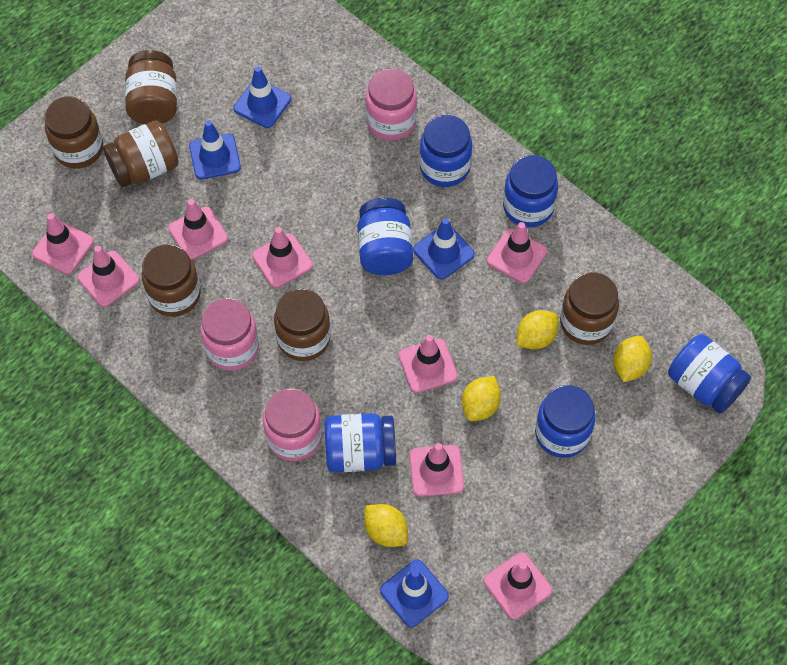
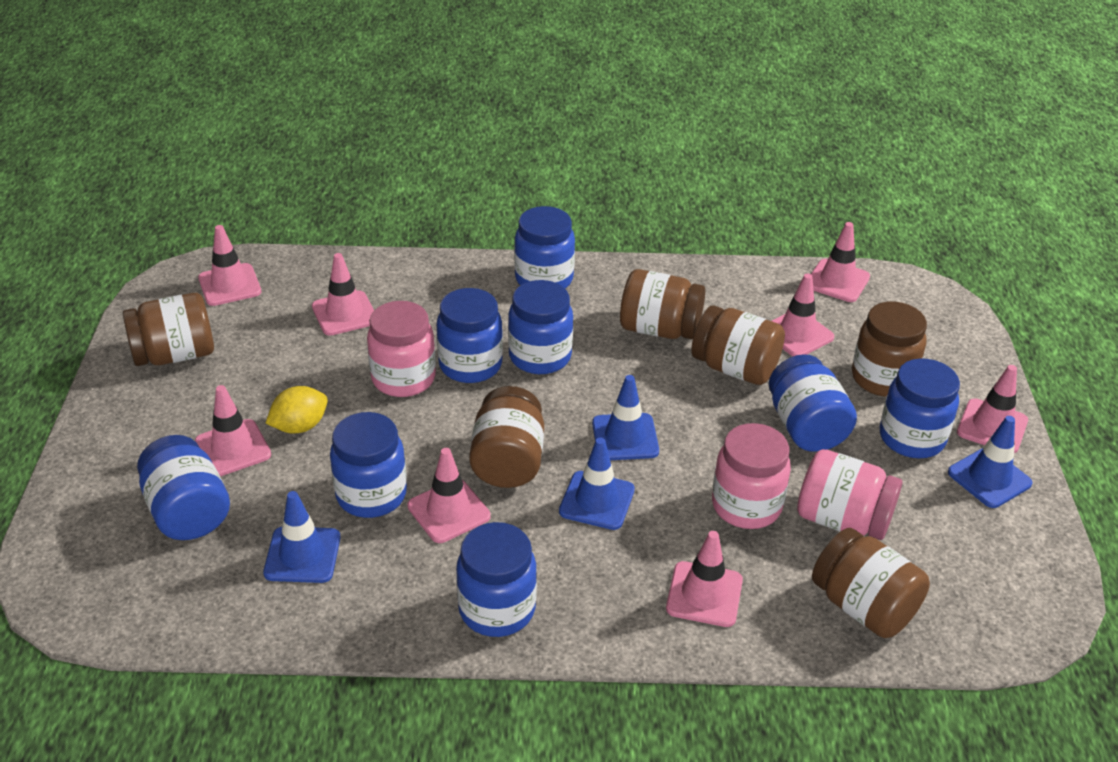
blue jar: 6 -> 8
yellow lemon: 4 -> 1

